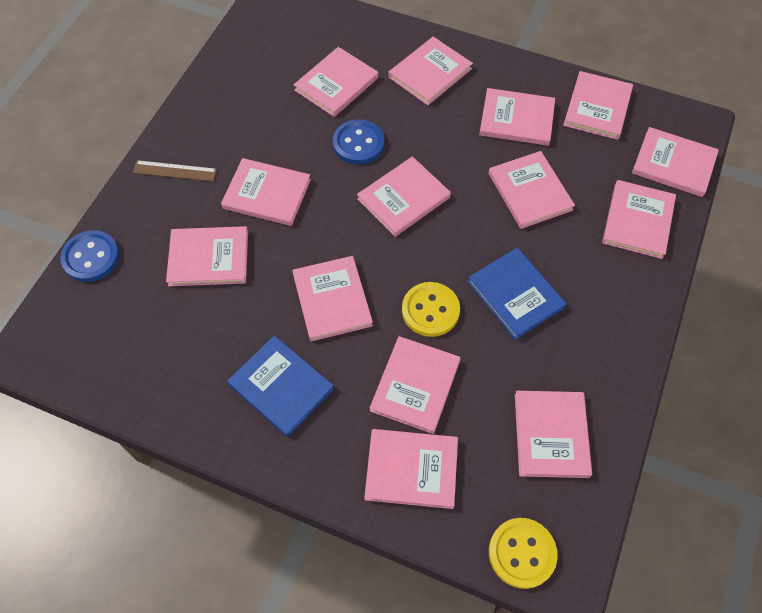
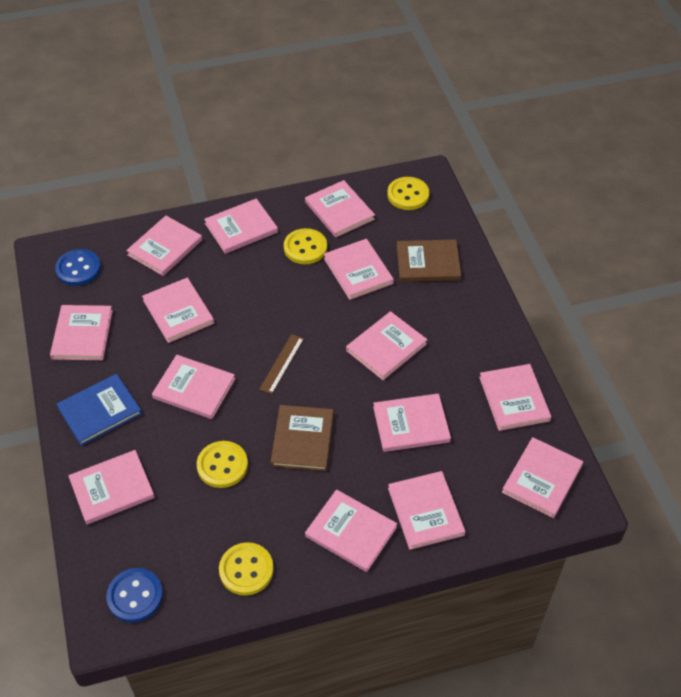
blue book: 2 -> 1
brown book: 0 -> 2
yellow button: 2 -> 4

